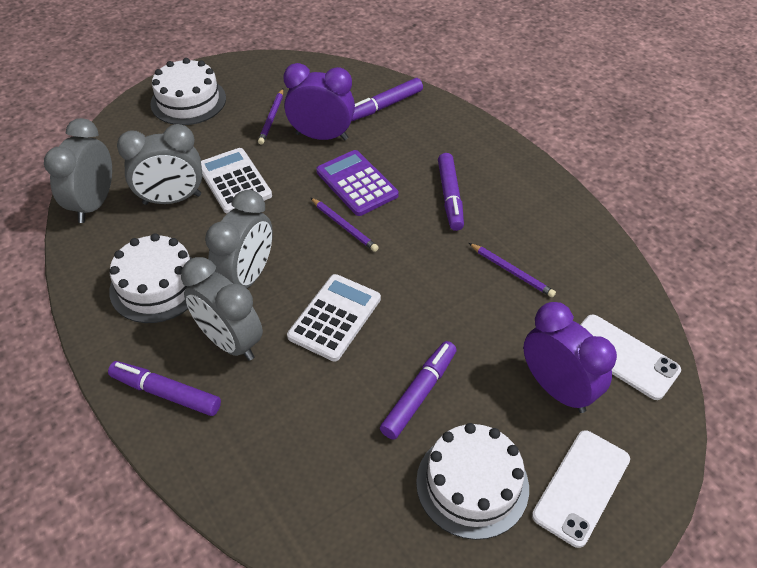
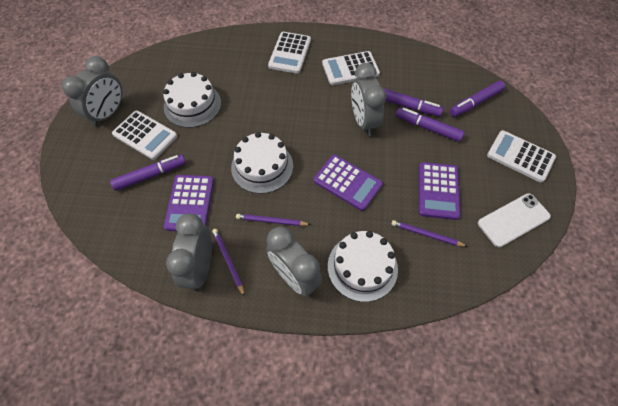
purple calculator: 1 -> 3
purple clock: 2 -> 0
white calculator: 2 -> 4
white phone: 2 -> 1

